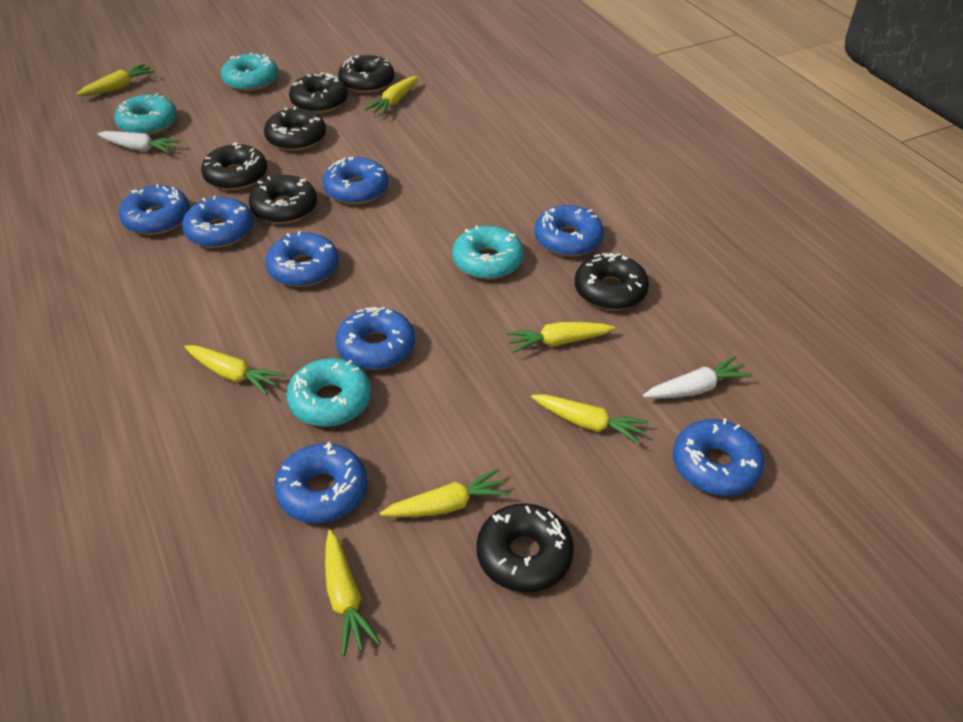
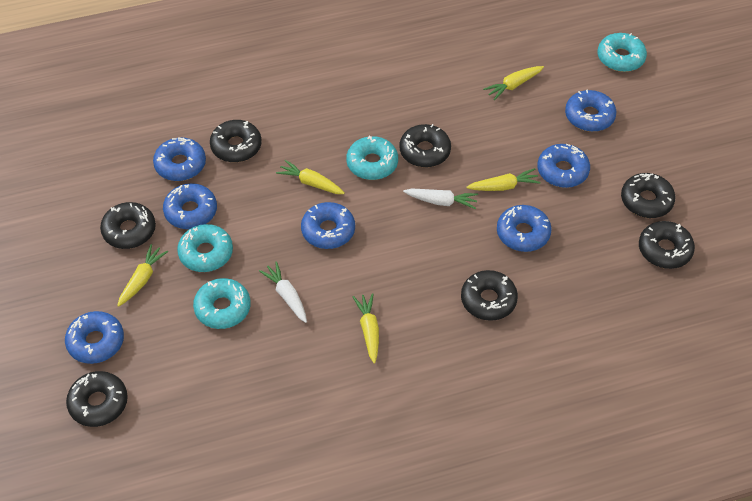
blue donut: 8 -> 7
yellow carrot: 7 -> 5

